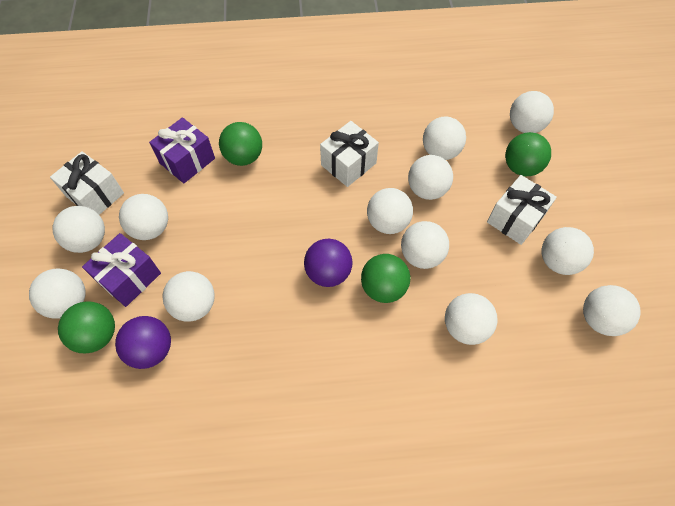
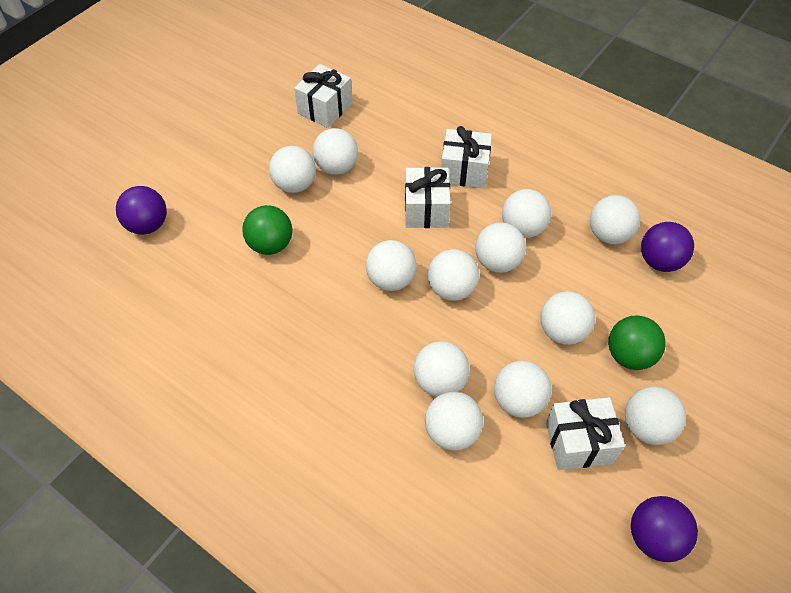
green ball: 4 -> 2
purple ball: 2 -> 3
purple gift: 2 -> 0
white gift: 3 -> 4

